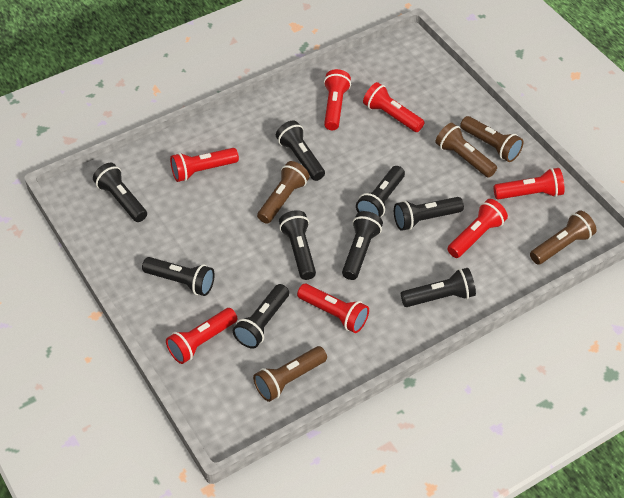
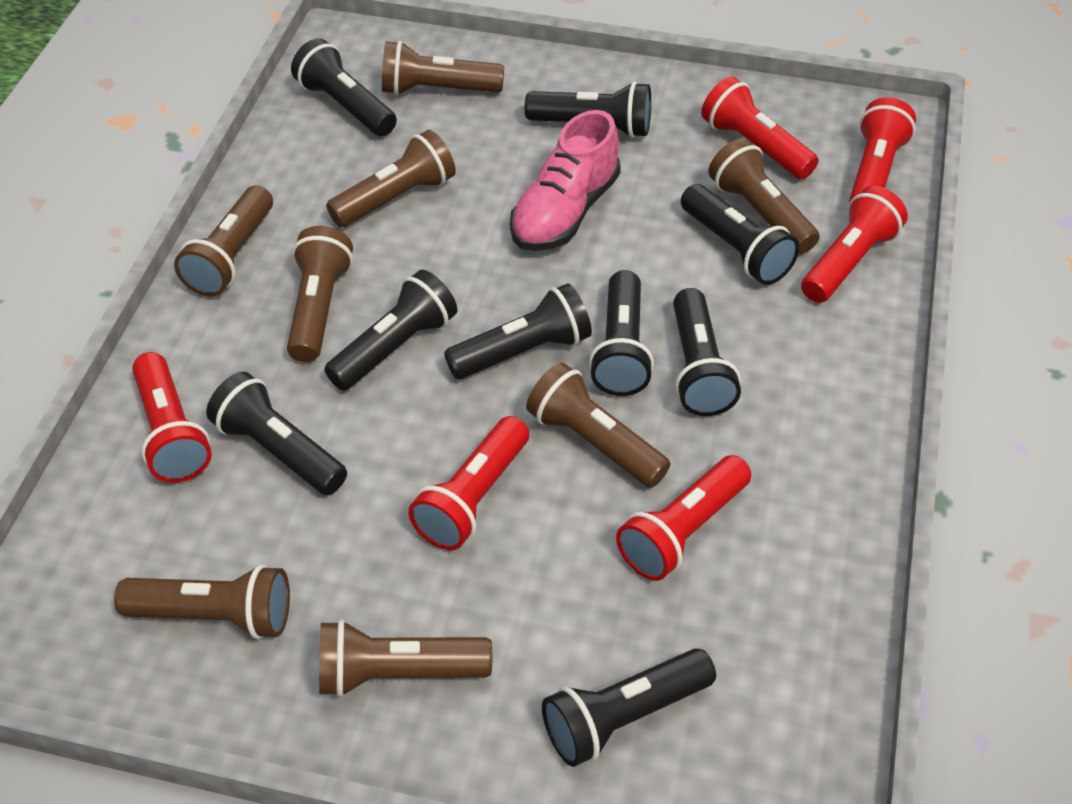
brown flashlight: 5 -> 8
pink shoe: 0 -> 1
red flashlight: 7 -> 6

